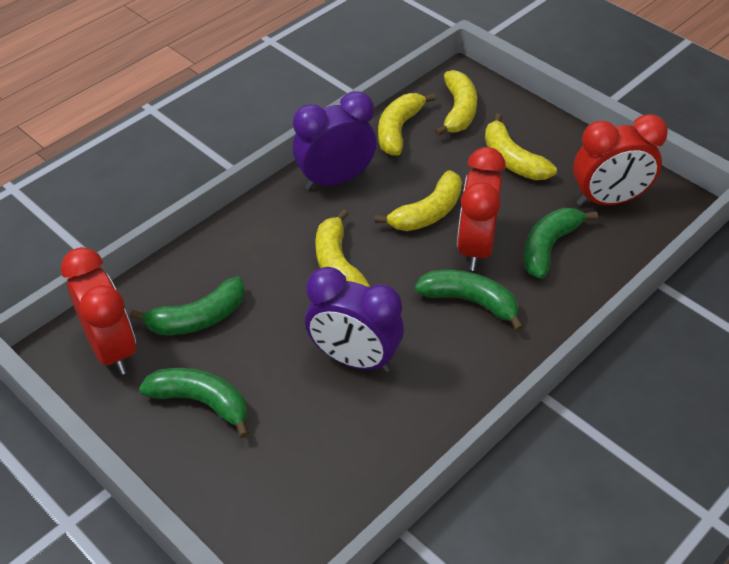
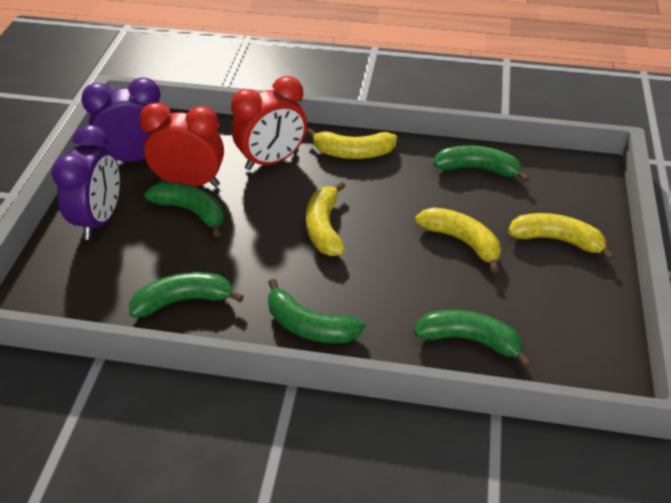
green banana: 4 -> 5
red clock: 3 -> 2
yellow banana: 5 -> 4

